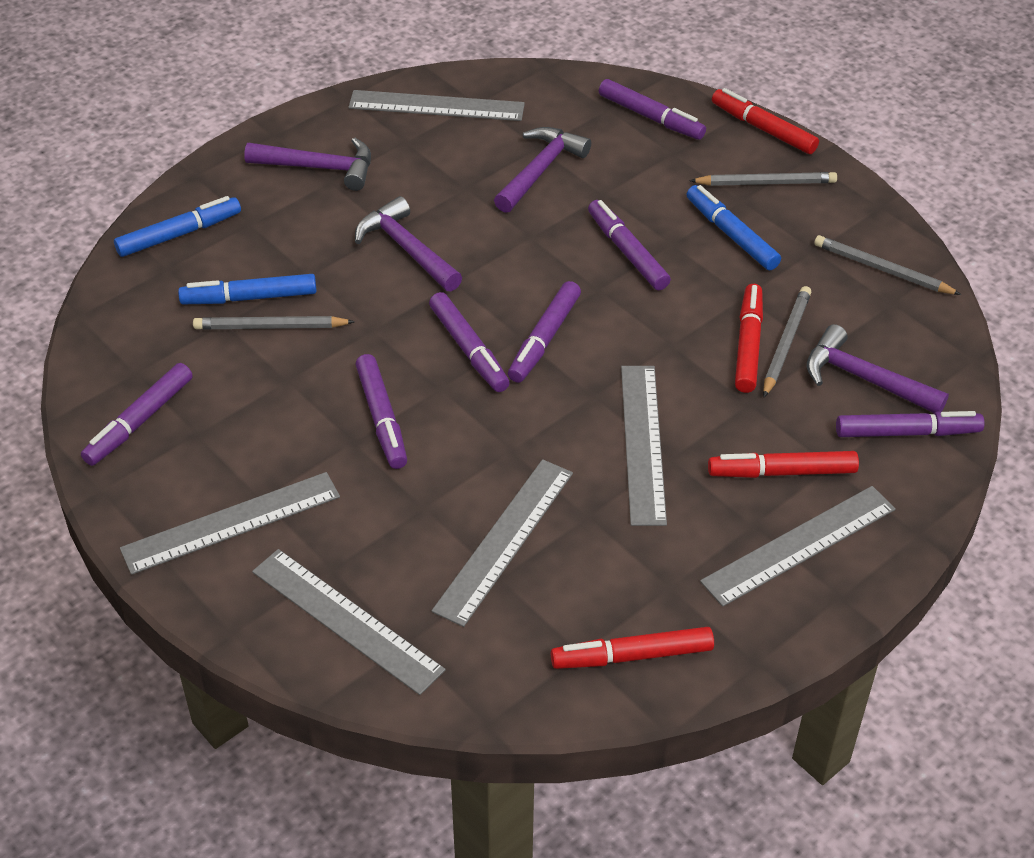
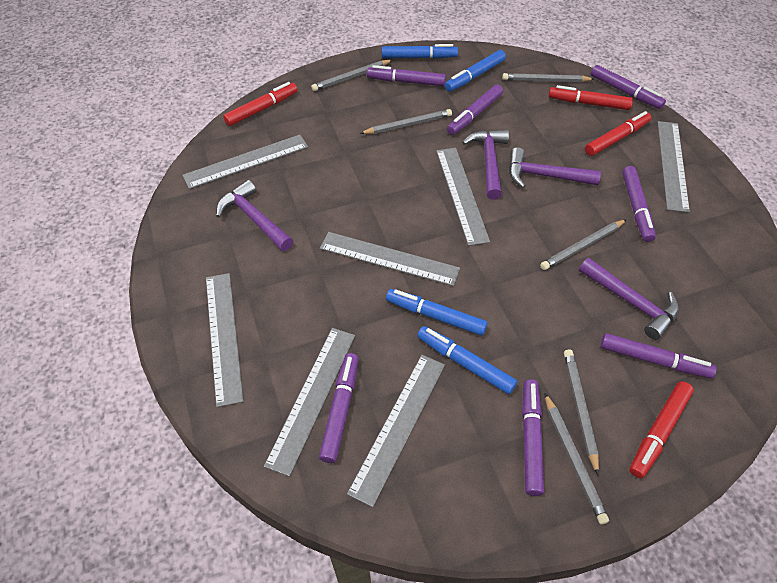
blue marker: 3 -> 4
grey pencil: 4 -> 6
grey ruler: 6 -> 7

